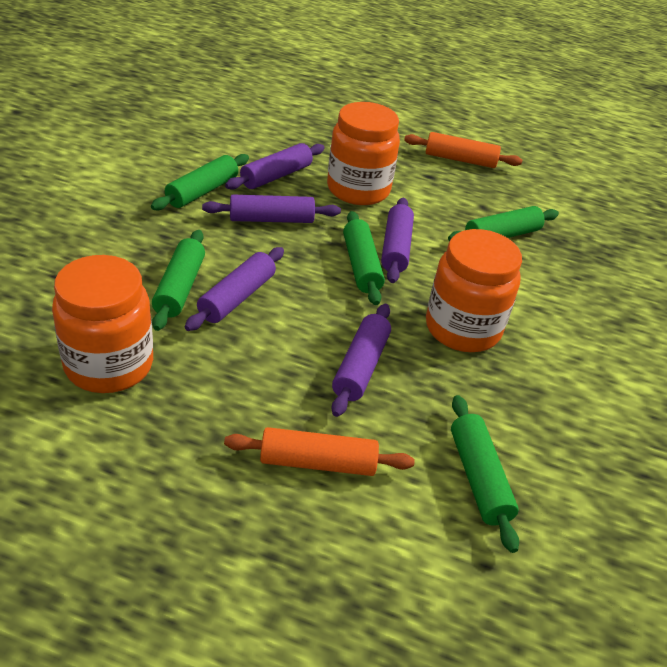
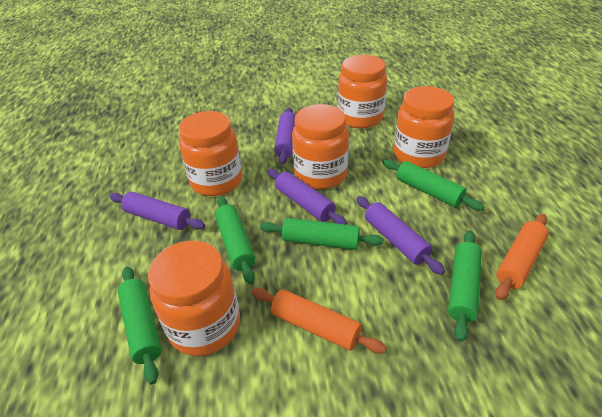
orange jar: 3 -> 5
purple rolling pin: 5 -> 4

